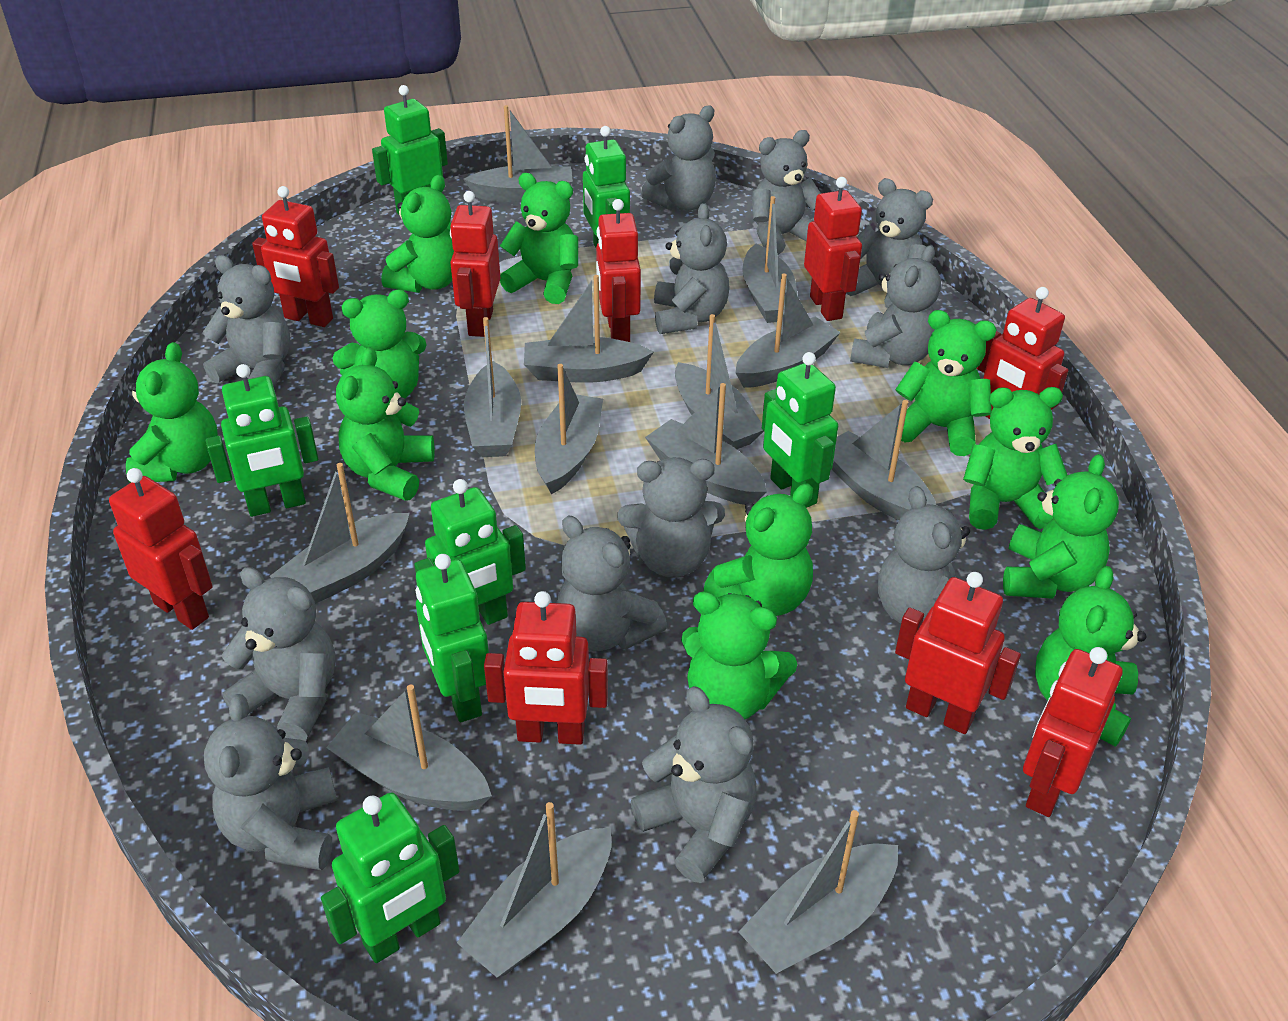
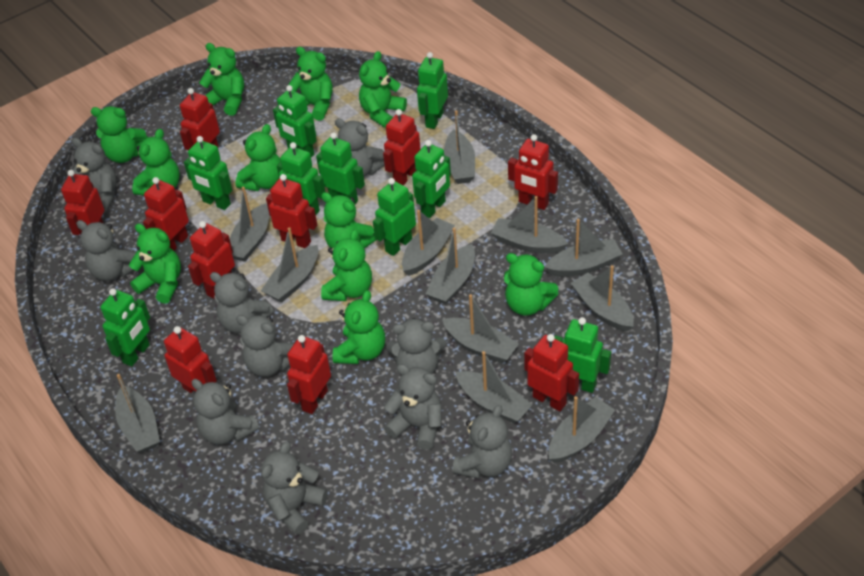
green robot: 7 -> 9
grey boat: 13 -> 12
grey teddy bear: 12 -> 10
red robot: 9 -> 10

